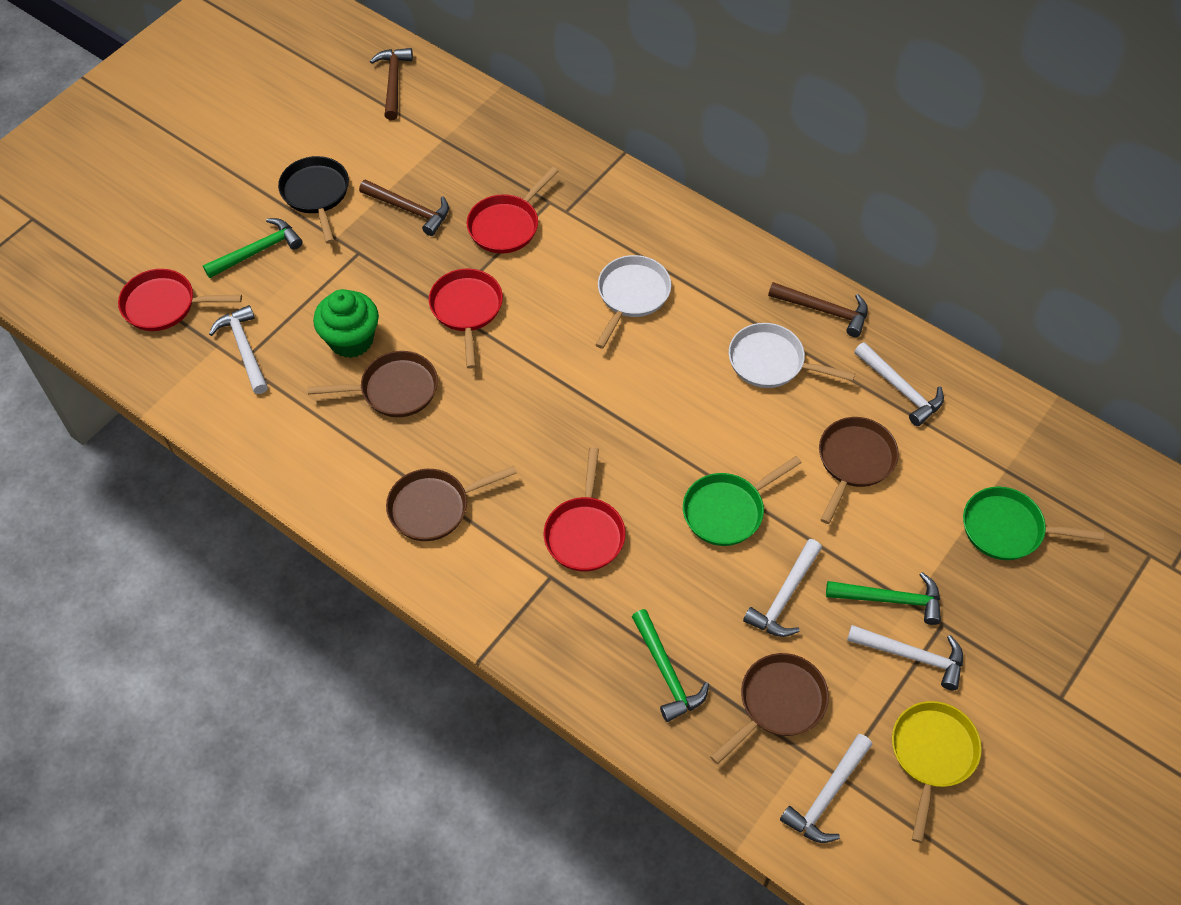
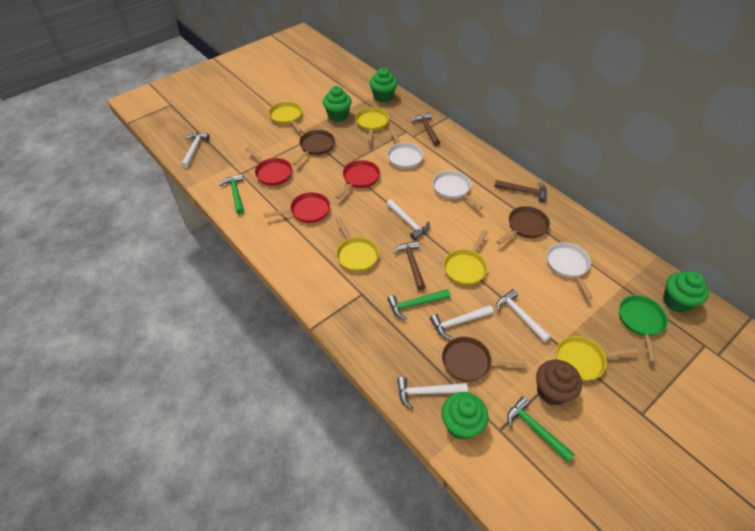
black pan: 1 -> 0
brown cupcake: 0 -> 1
brown pan: 4 -> 3
green cupcake: 1 -> 4
green pan: 2 -> 1
red pan: 4 -> 3
white pan: 2 -> 3
yellow pan: 1 -> 5

